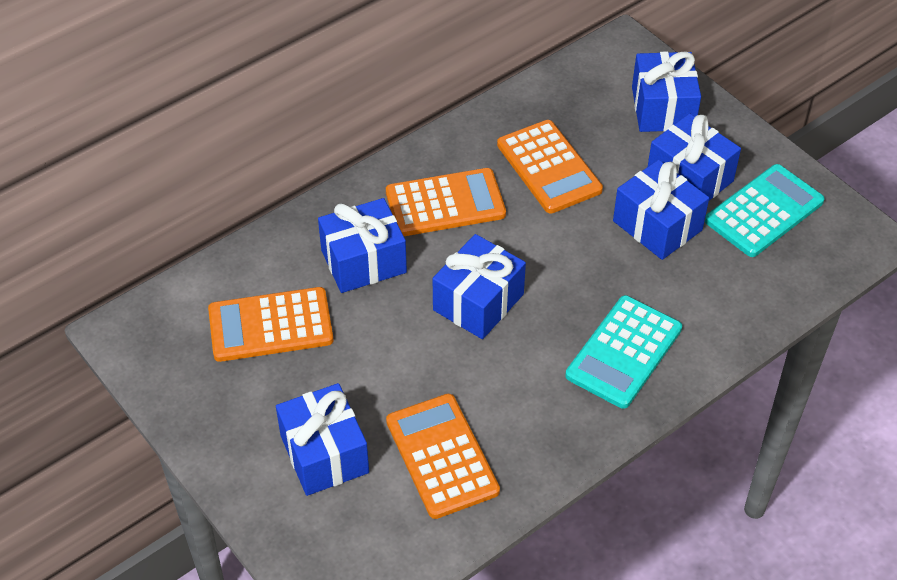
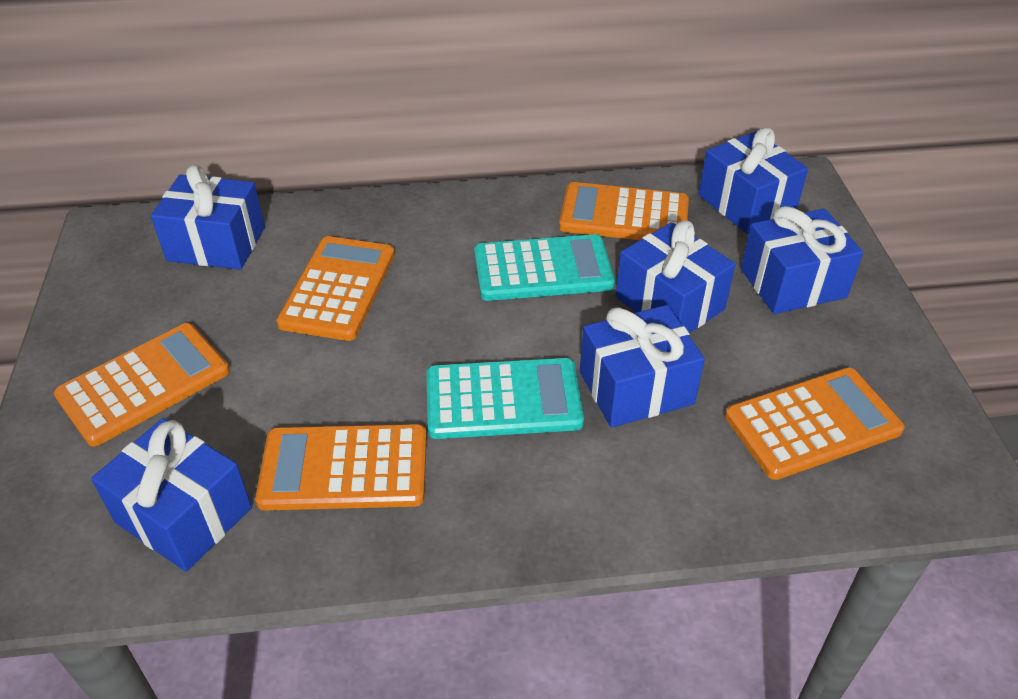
orange calculator: 4 -> 5

